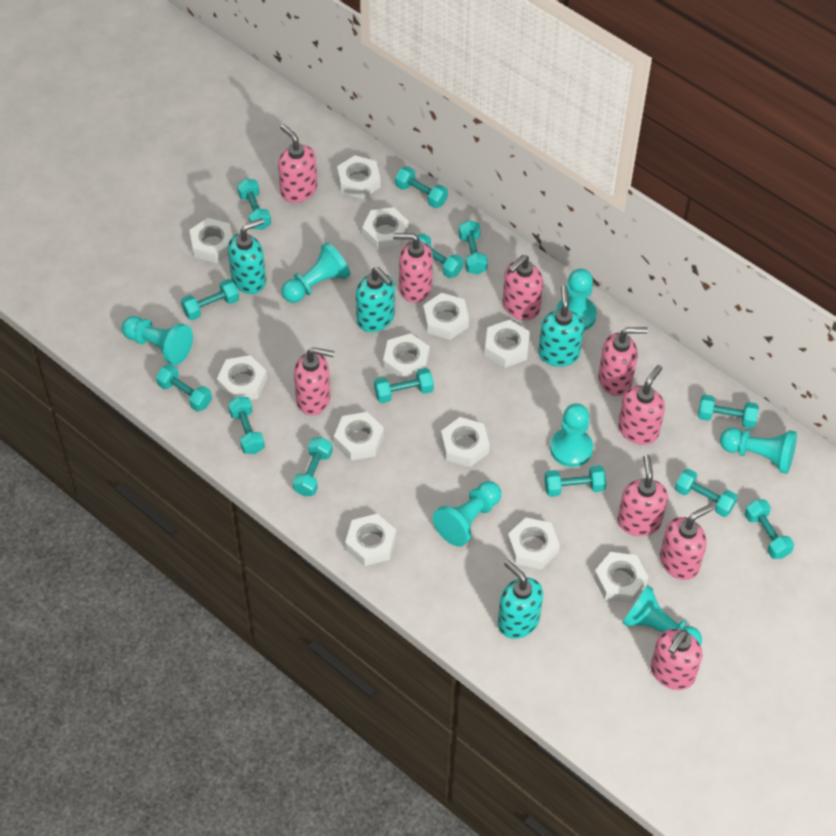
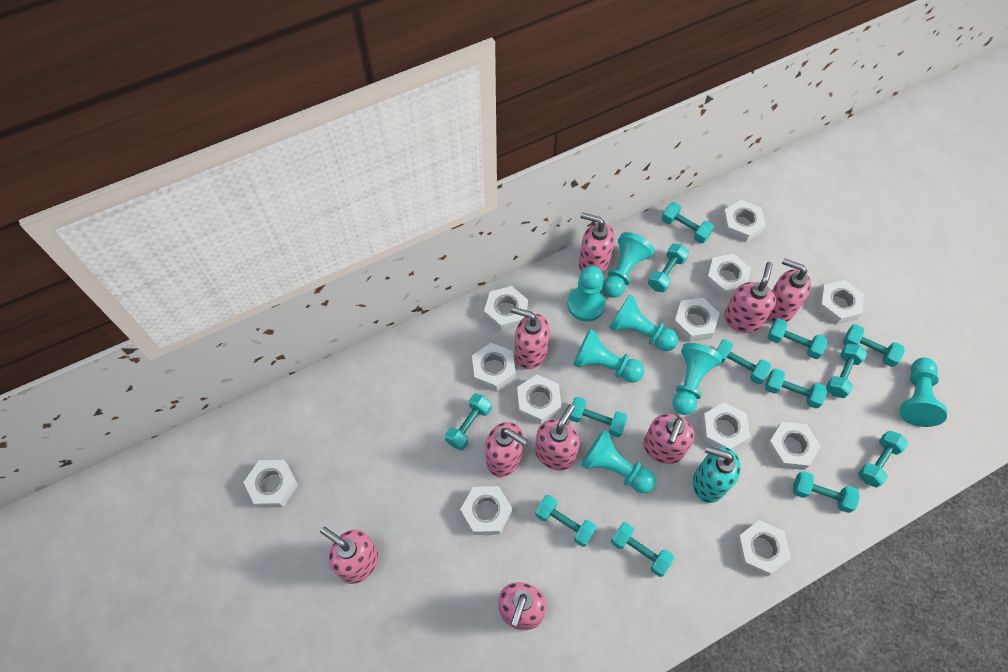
turquoise soap dispenser: 4 -> 1

